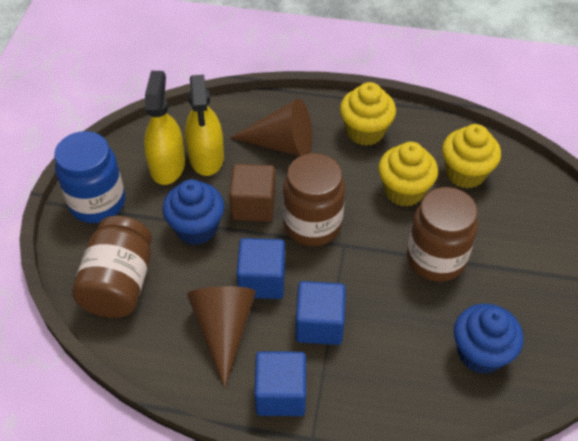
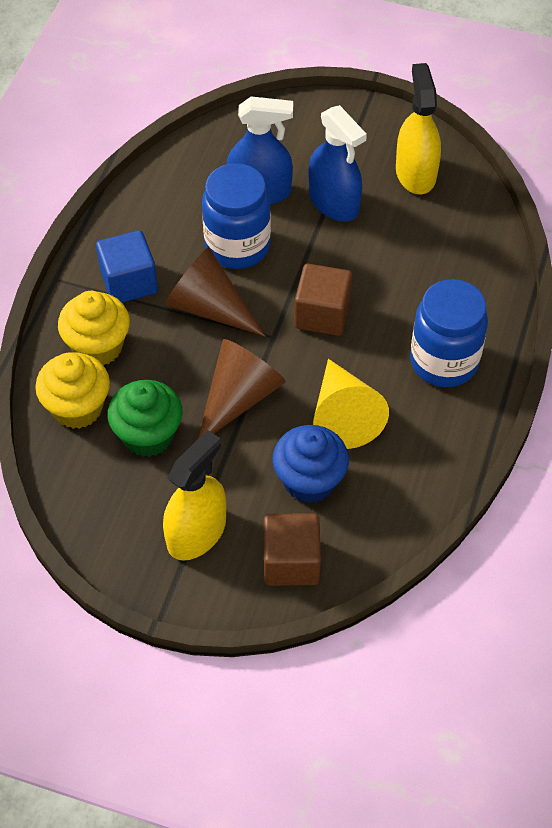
blue cube: 3 -> 1
blue cupcake: 2 -> 1
blue jar: 1 -> 2
blue spray bottle: 0 -> 2
brown cube: 1 -> 2
brown jar: 3 -> 0
green cupcake: 0 -> 1
yellow cone: 0 -> 1
yellow cupcake: 3 -> 2

